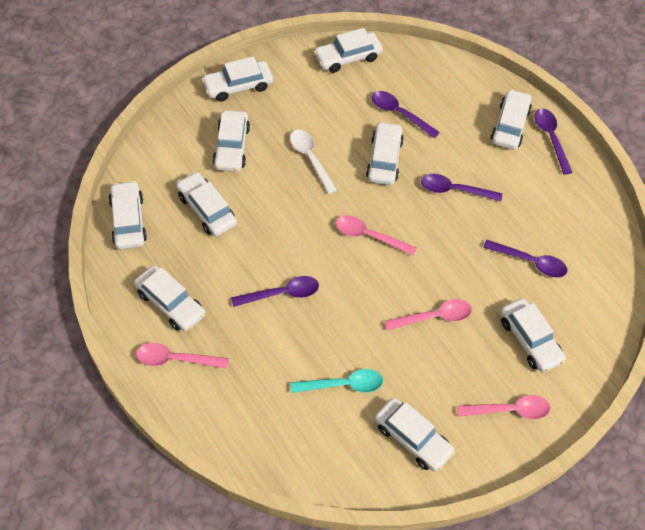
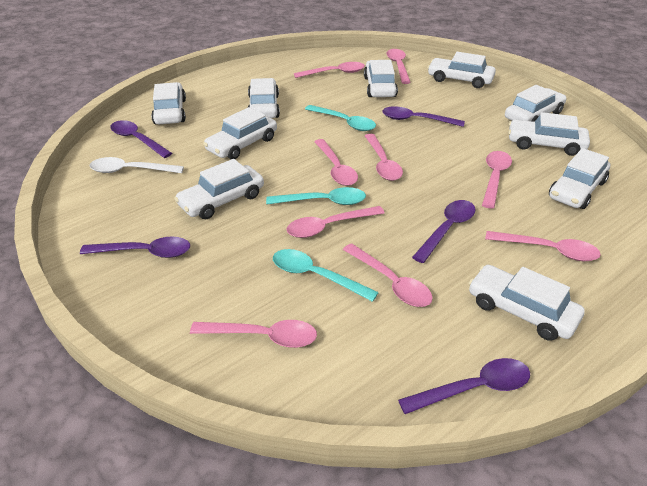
pink spoon: 4 -> 9
turquoise spoon: 1 -> 3

